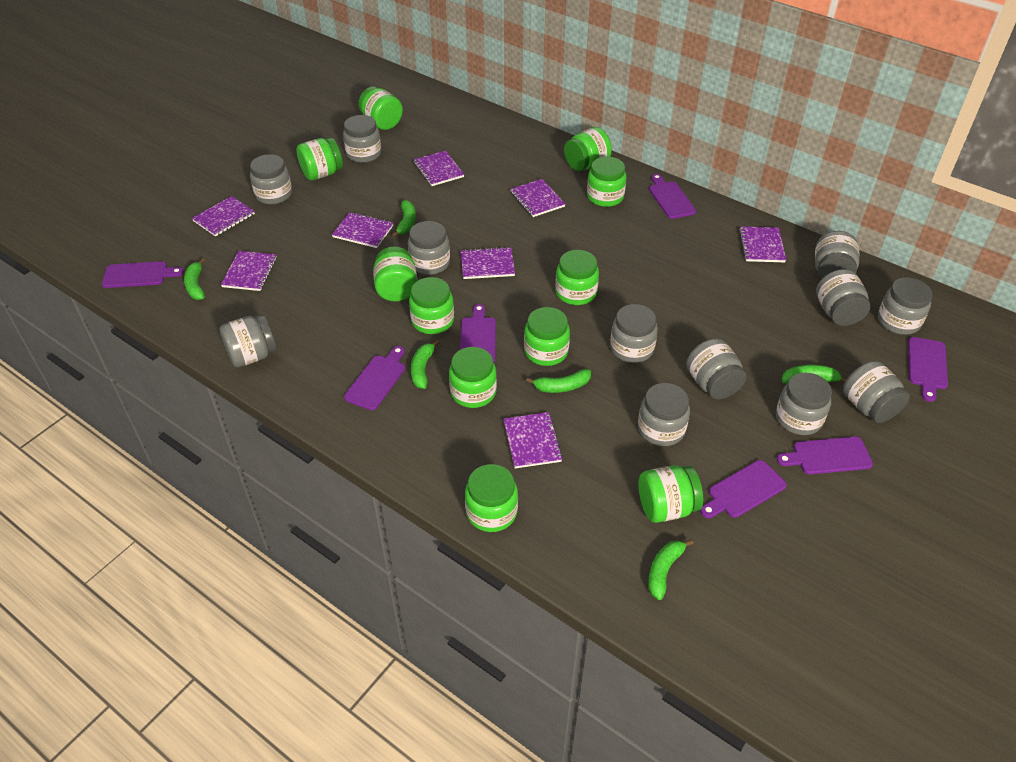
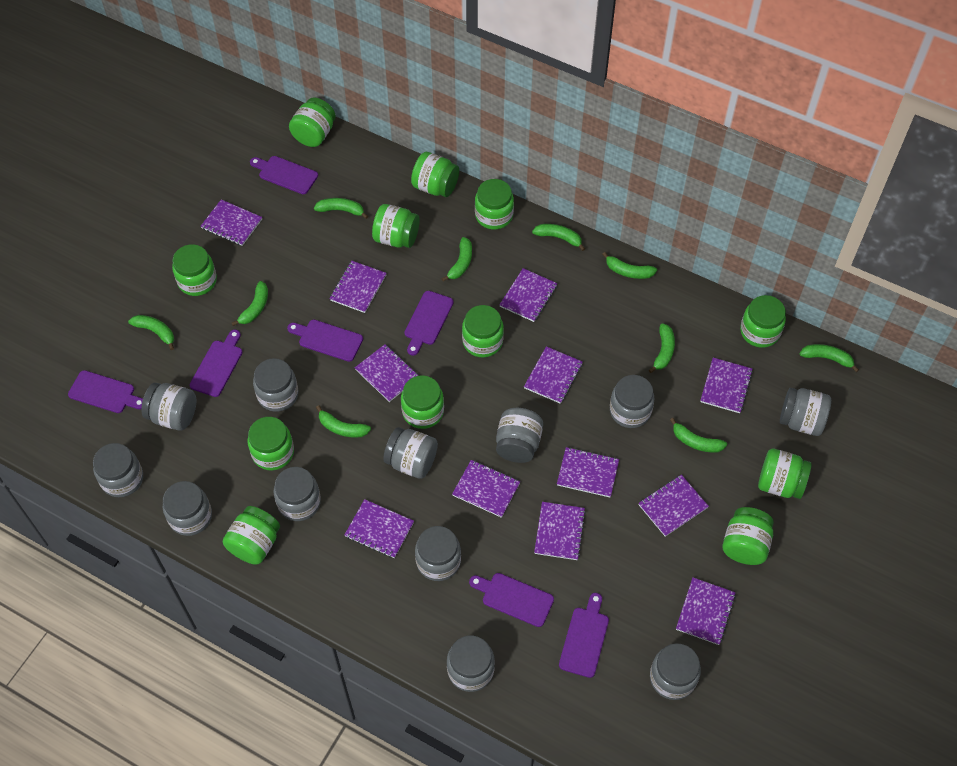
green banana: 6 -> 10
green jar: 11 -> 12
purple notebook: 8 -> 12

